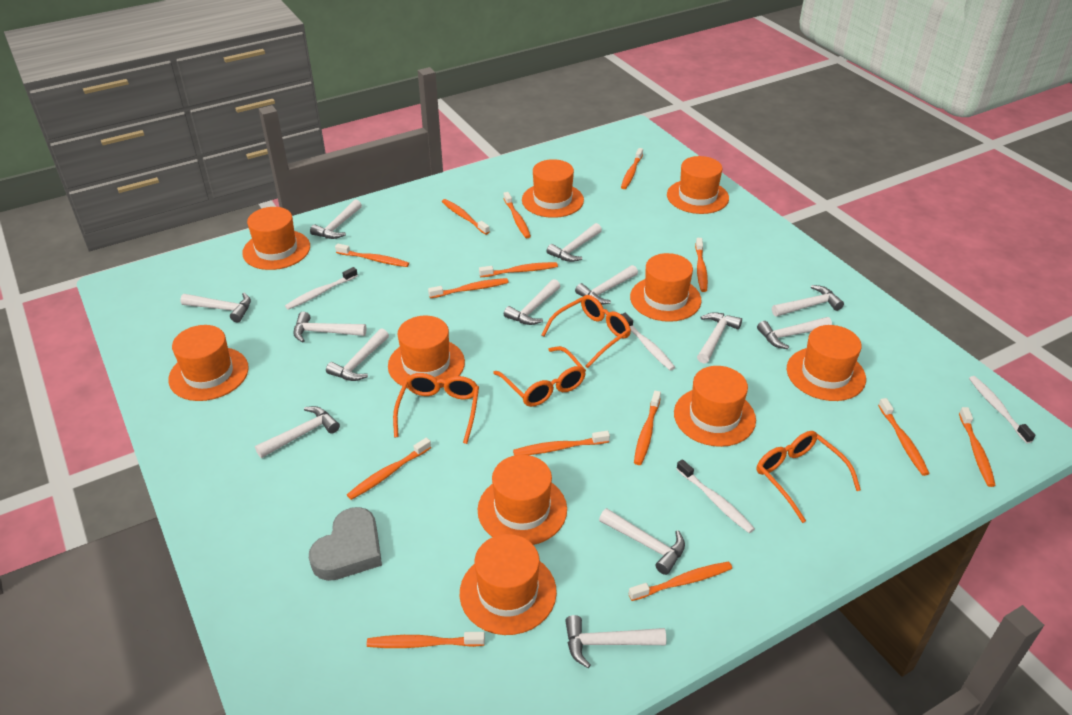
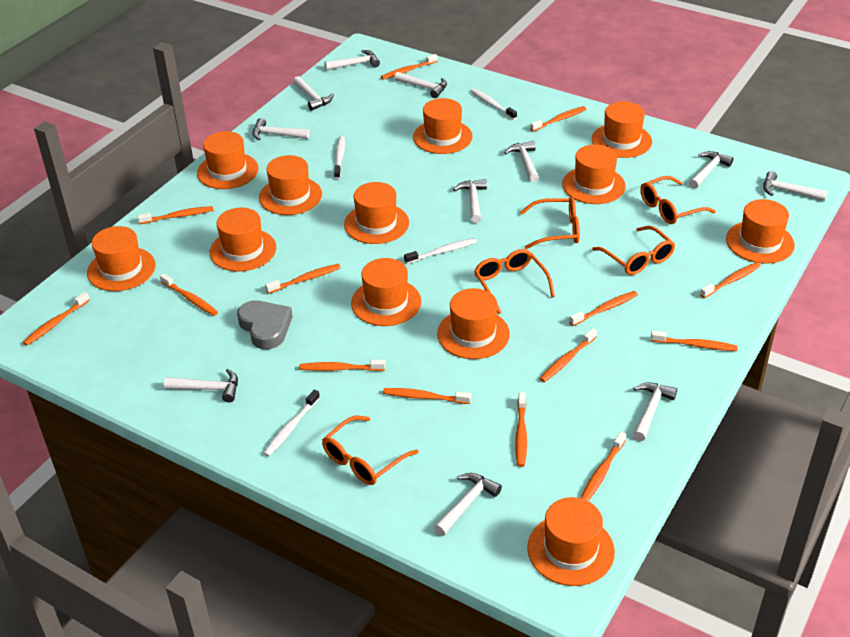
orange glasses: 4 -> 5
orange hat: 10 -> 12
white hammer: 13 -> 11

